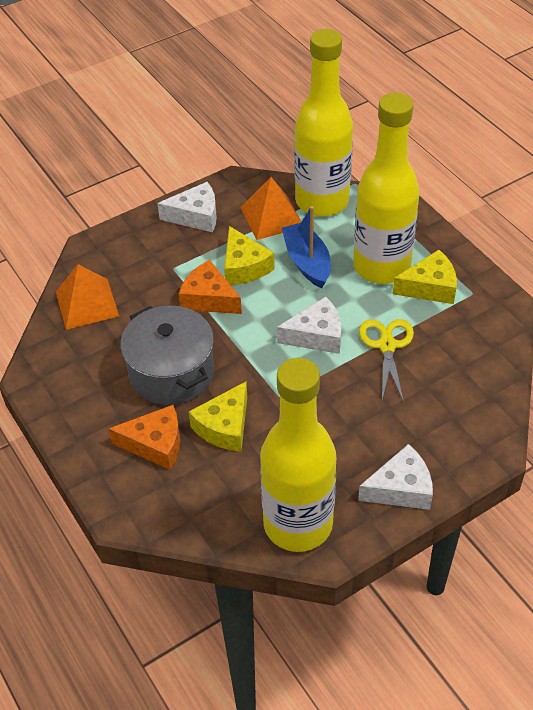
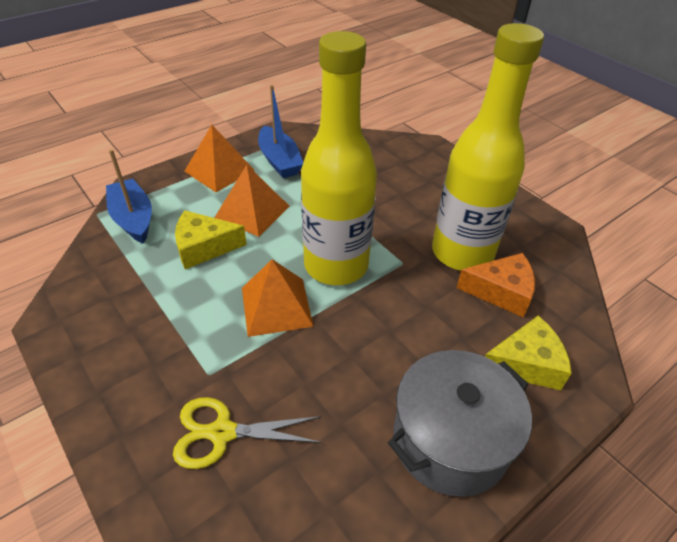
blue boat: 1 -> 2
orange cheese: 2 -> 1
orange pyramid: 2 -> 3
white cheese: 3 -> 0
yellow bottle: 3 -> 2
yellow cheese: 3 -> 2

